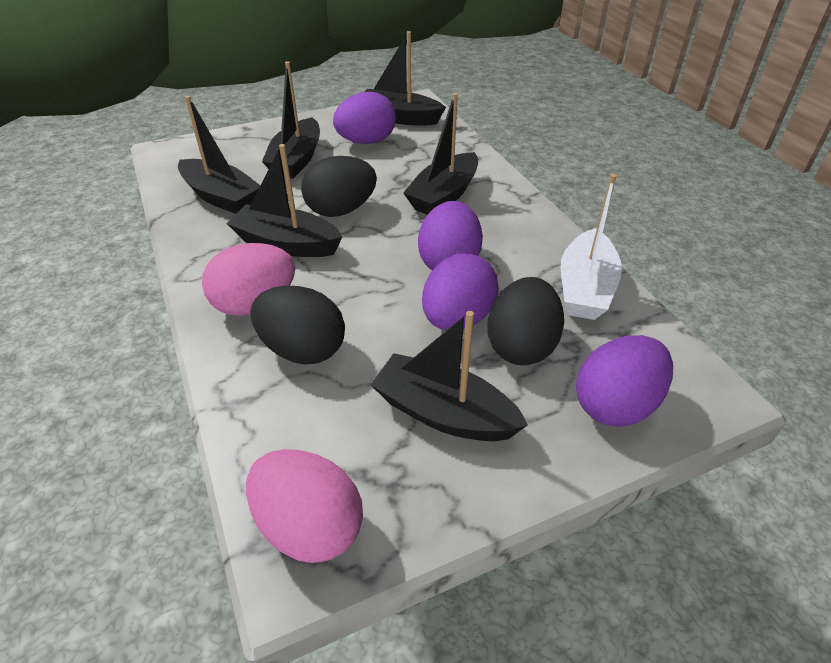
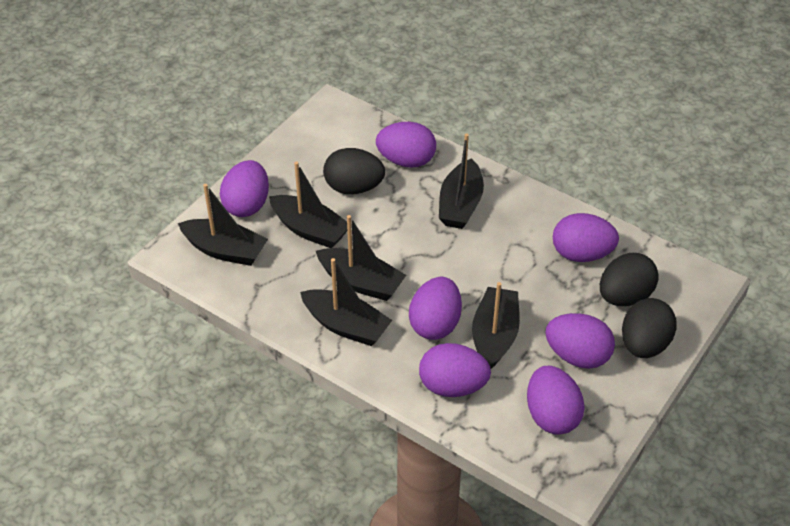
pink egg: 2 -> 0
purple egg: 4 -> 7
white boat: 1 -> 0

